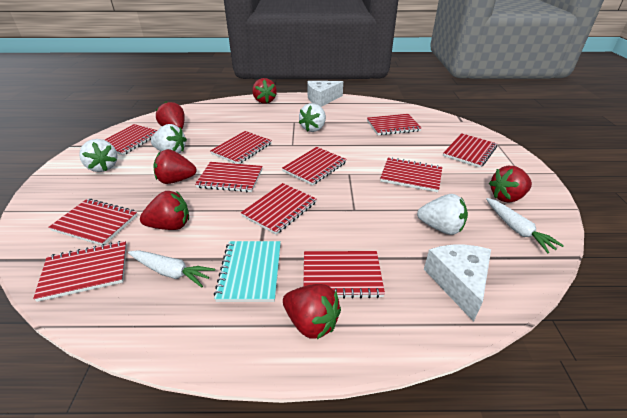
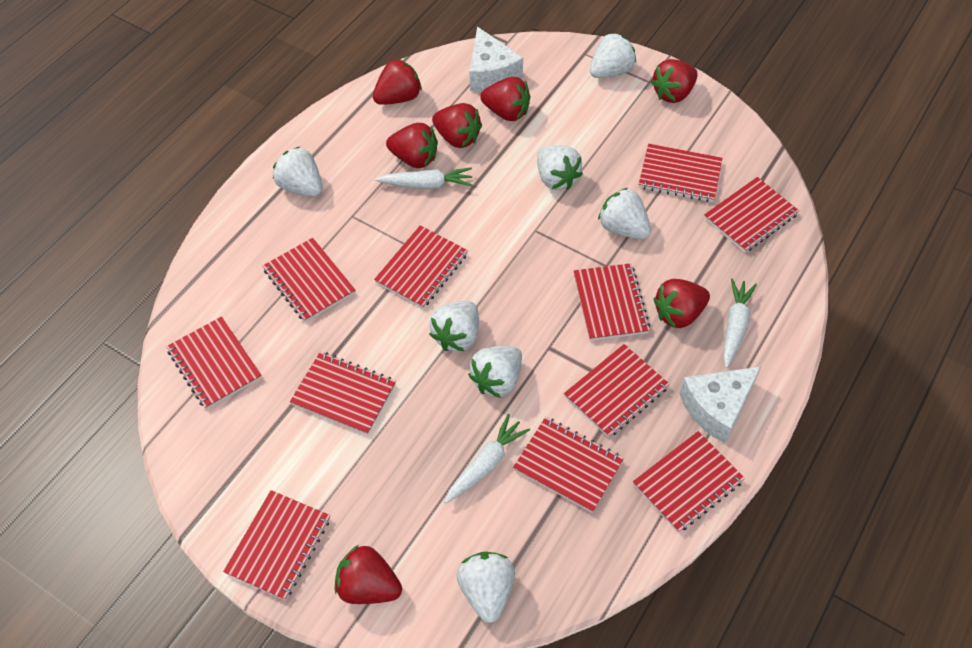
red strawberry: 6 -> 7
turquoise notebook: 1 -> 0
white carrot: 2 -> 3
white strawberry: 4 -> 7

